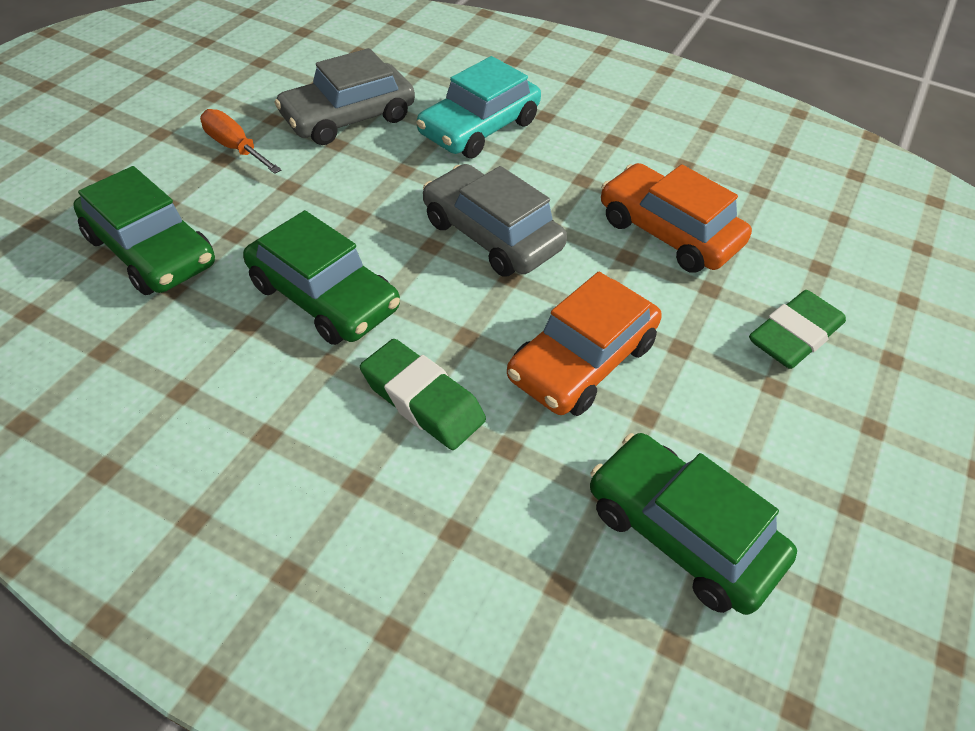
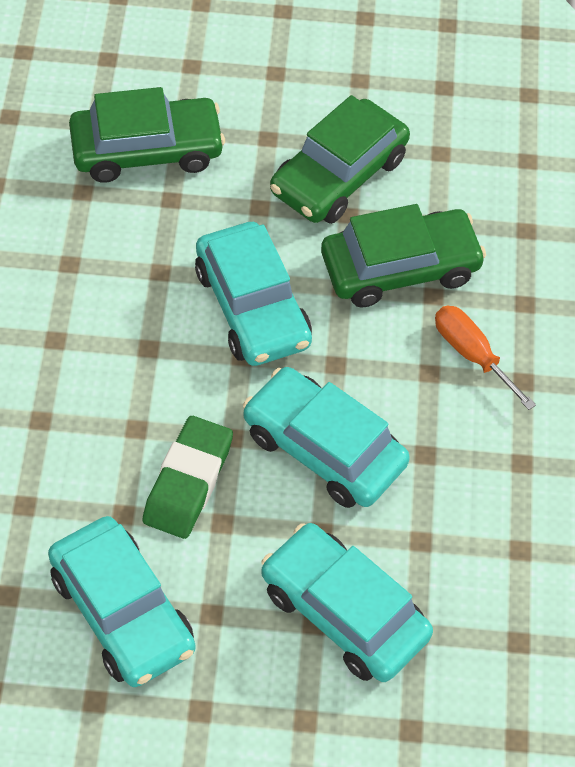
green eraser: 2 -> 1
grey car: 2 -> 0
orange car: 2 -> 0
turquoise car: 1 -> 4

